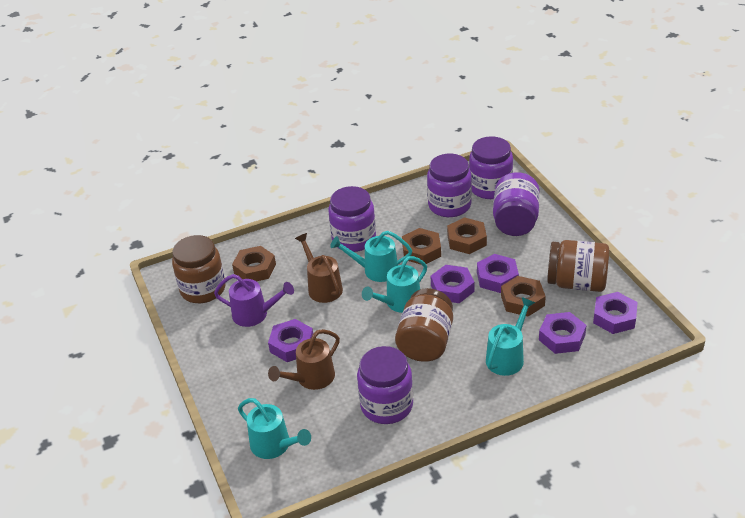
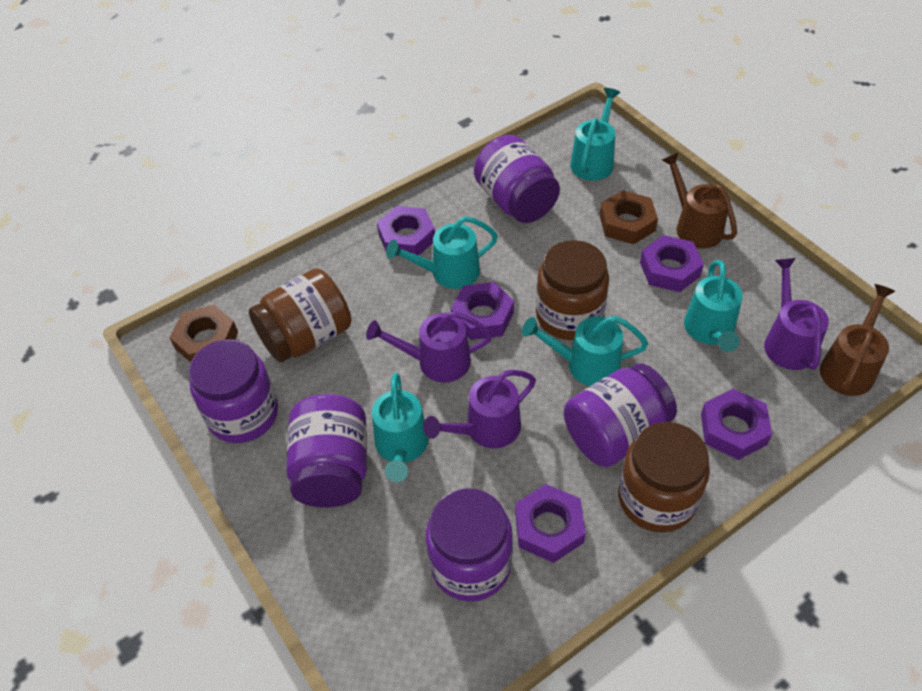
brown nut: 4 -> 2
purple watering can: 1 -> 3
turquoise watering can: 4 -> 5

